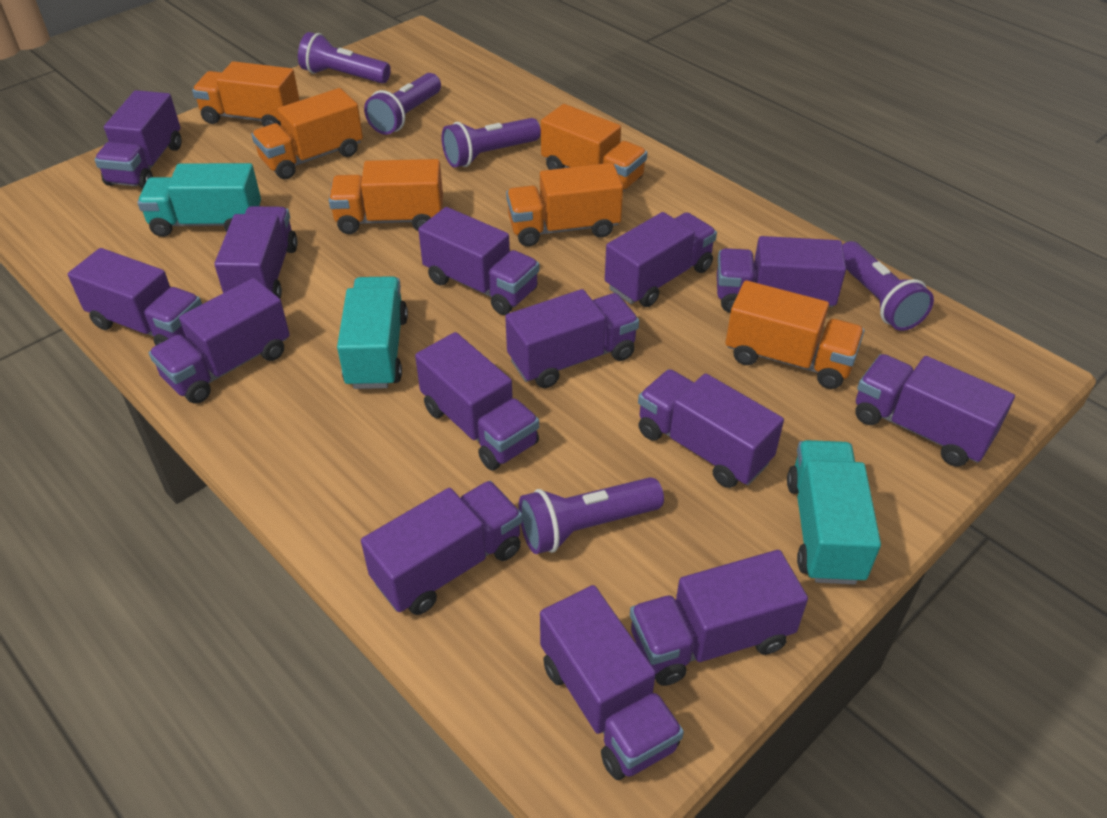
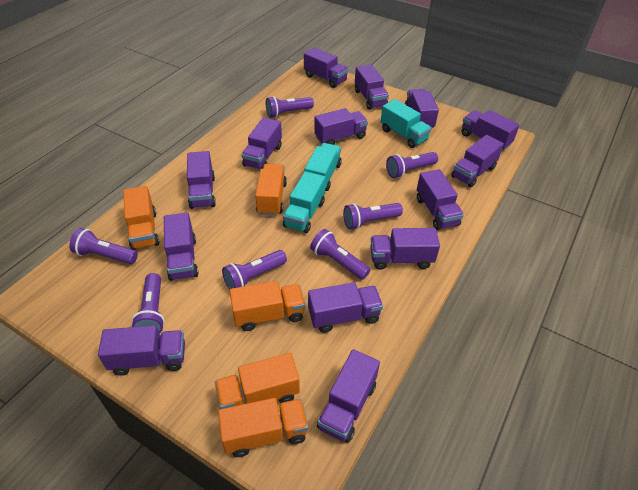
orange truck: 6 -> 5
purple flashlight: 5 -> 7

